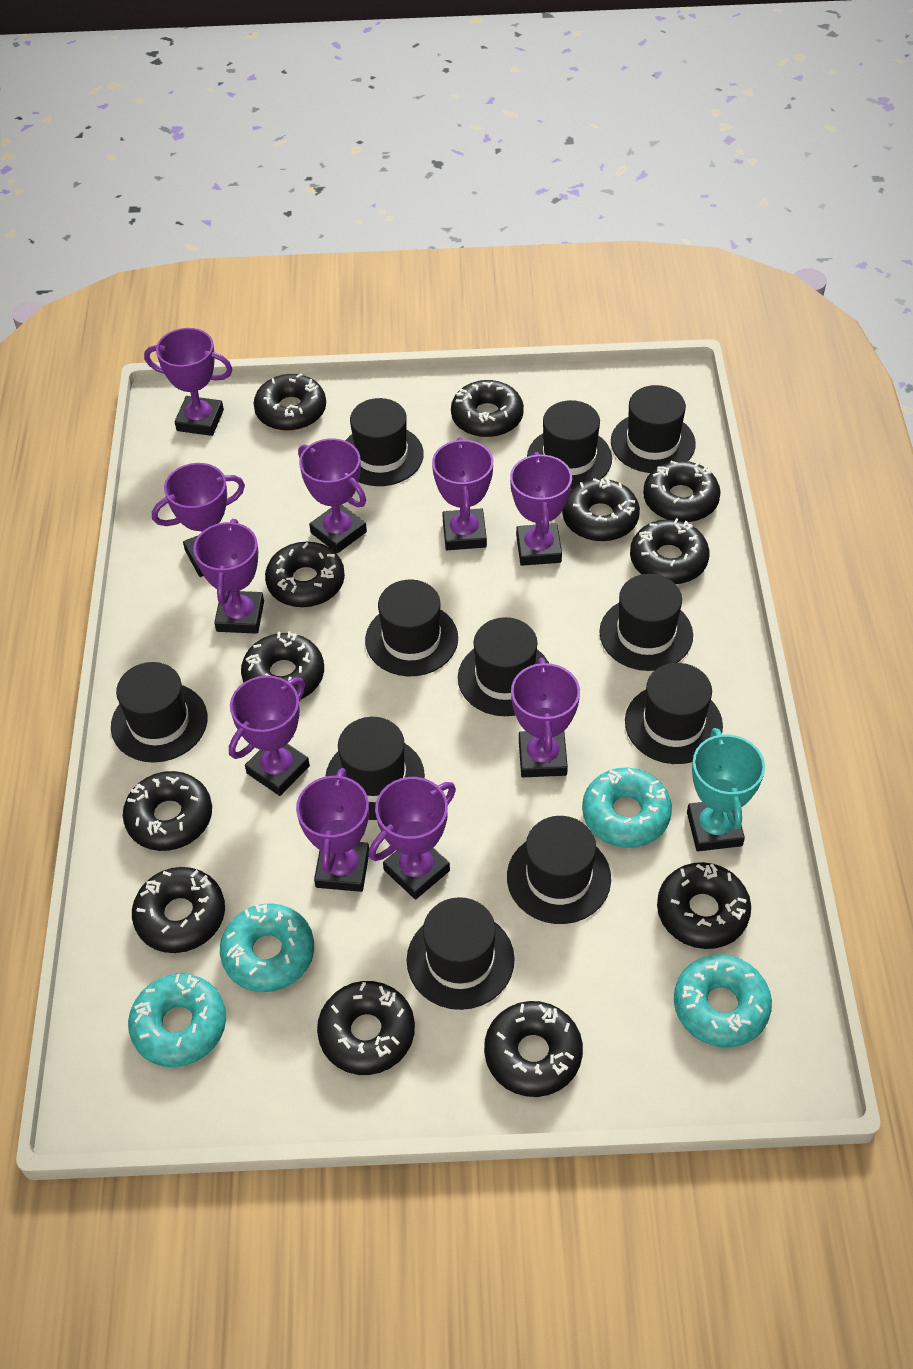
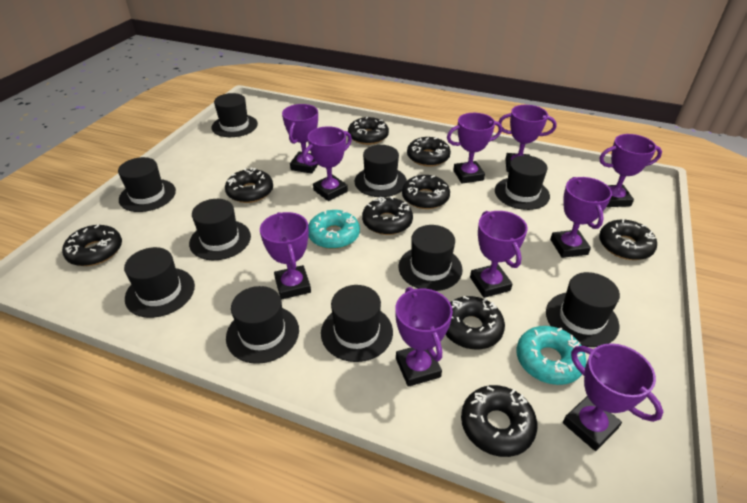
black donut: 12 -> 9
black hat: 11 -> 10
turquoise donut: 4 -> 2
turquoise trophy: 1 -> 0

